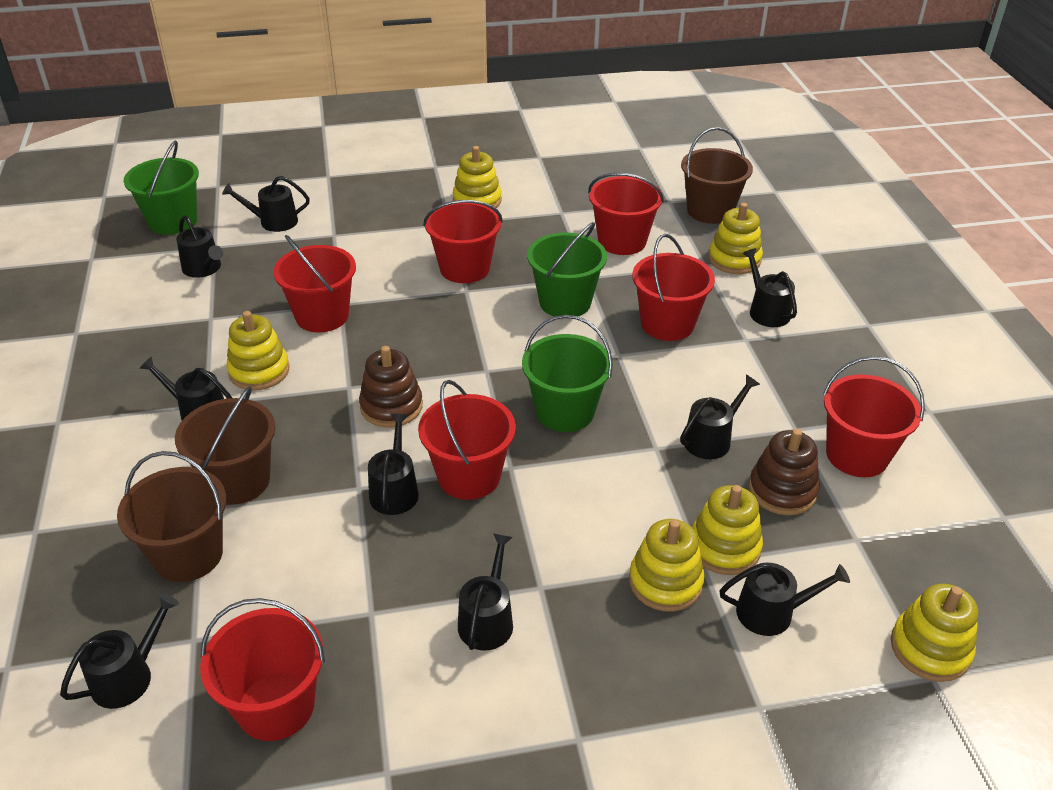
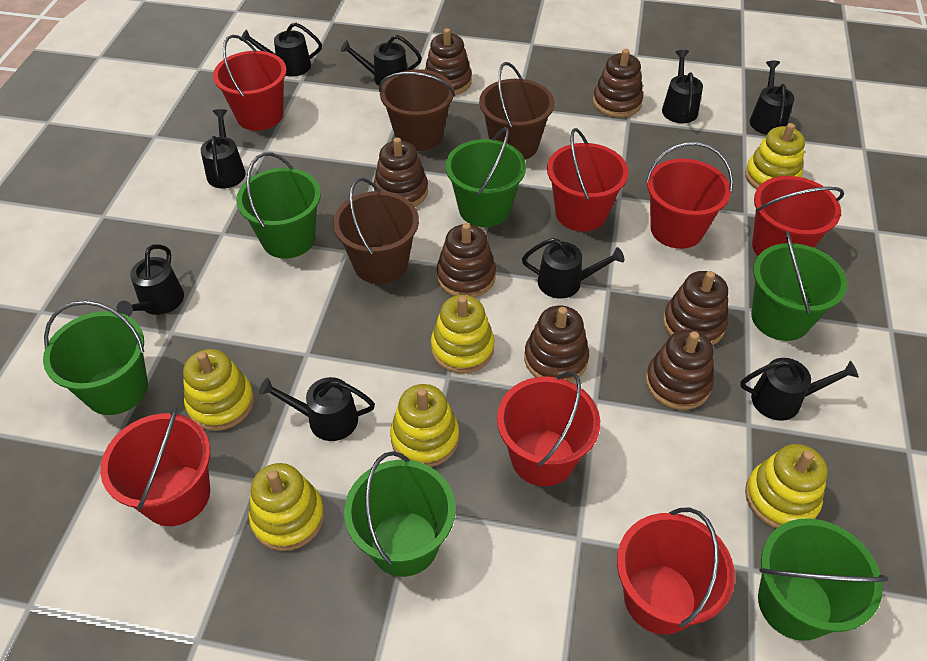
brown stacking toy: 2 -> 7
green bucket: 3 -> 6

